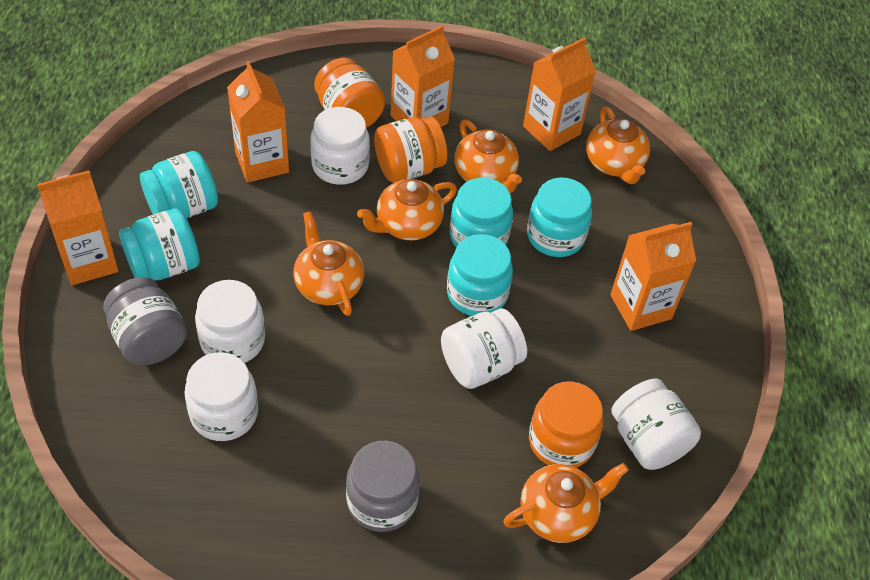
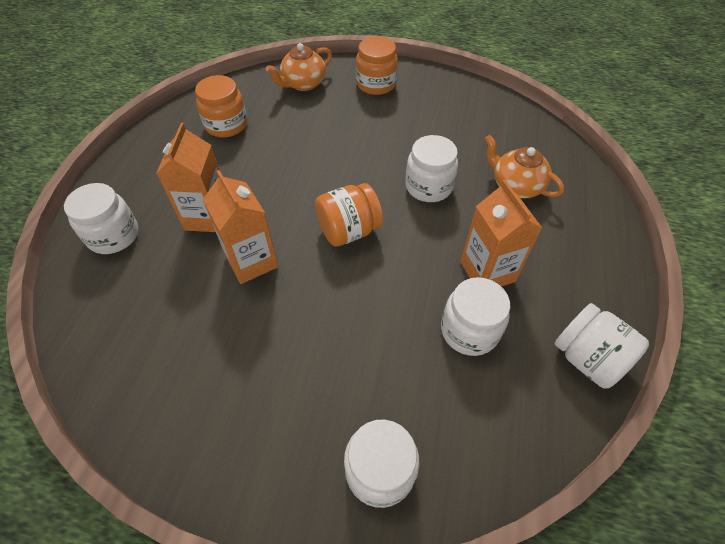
grey jar: 2 -> 0
orange carton: 5 -> 3
orange teapot: 5 -> 2
turquoise jar: 5 -> 0

